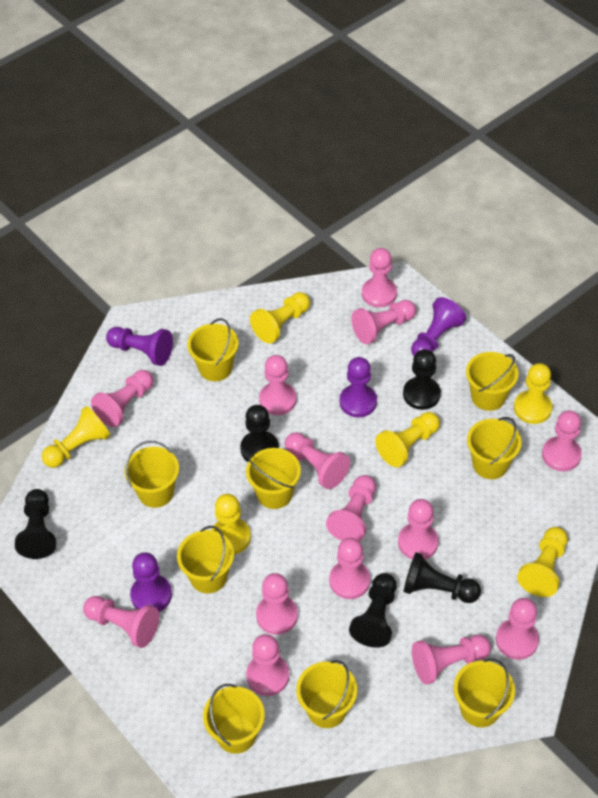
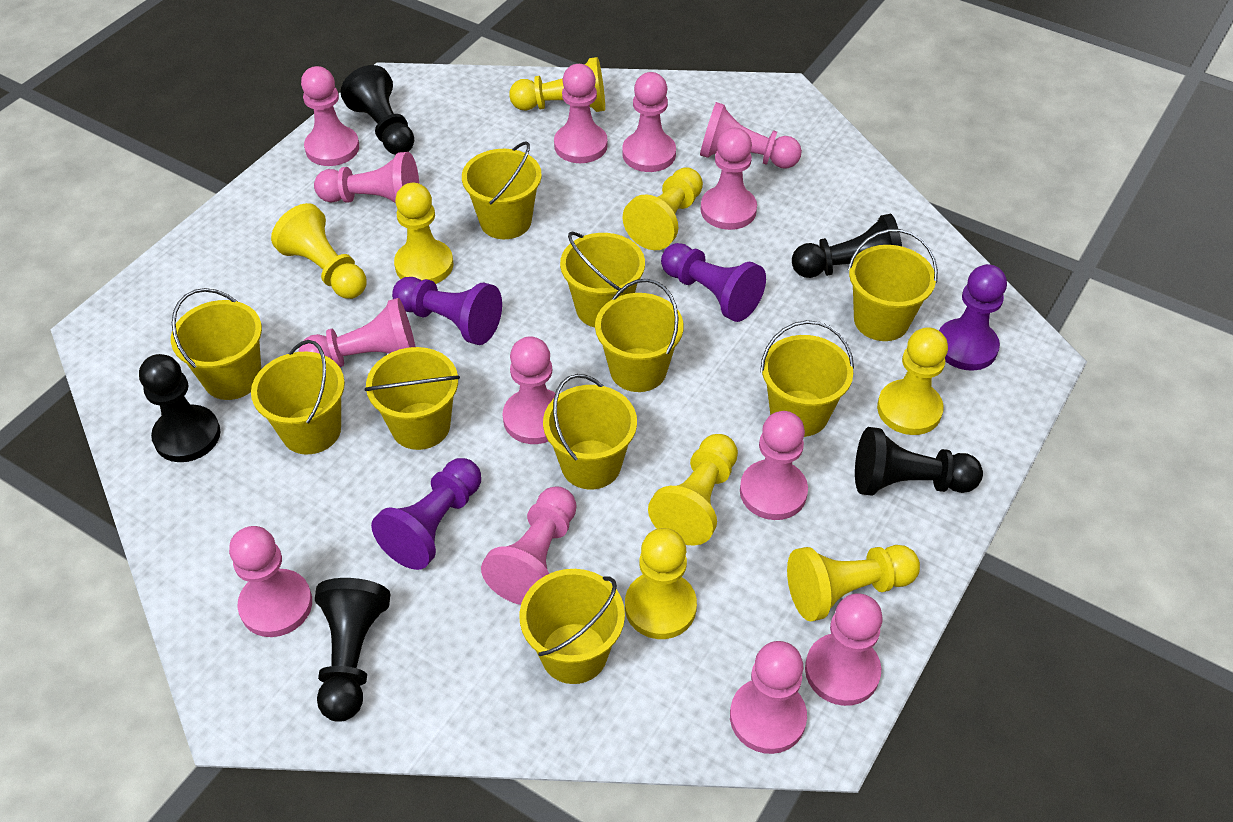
pink pawn: 14 -> 13
yellow bucket: 9 -> 10
yellow pawn: 6 -> 8

